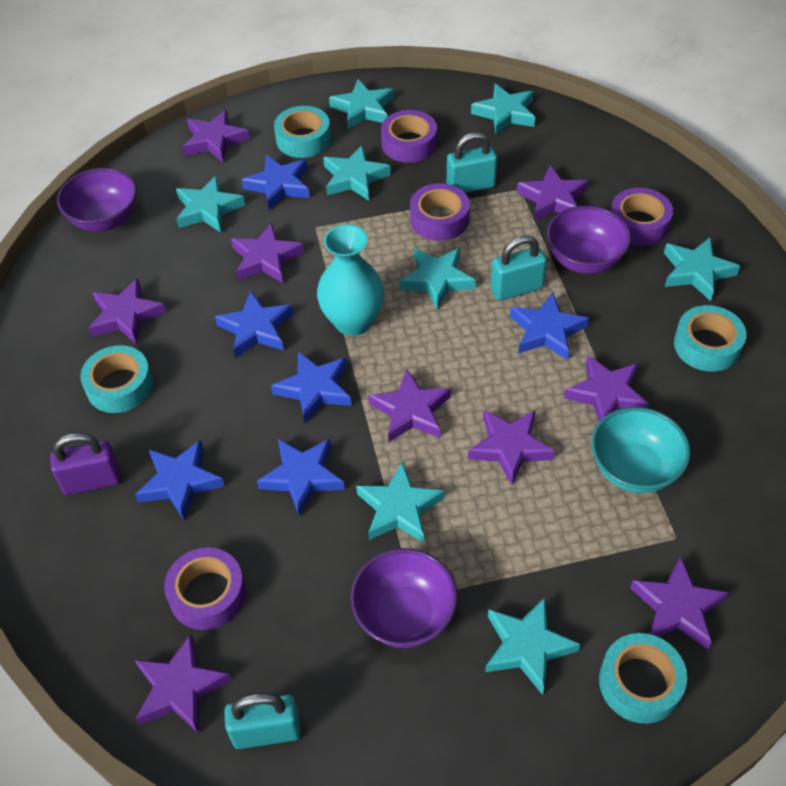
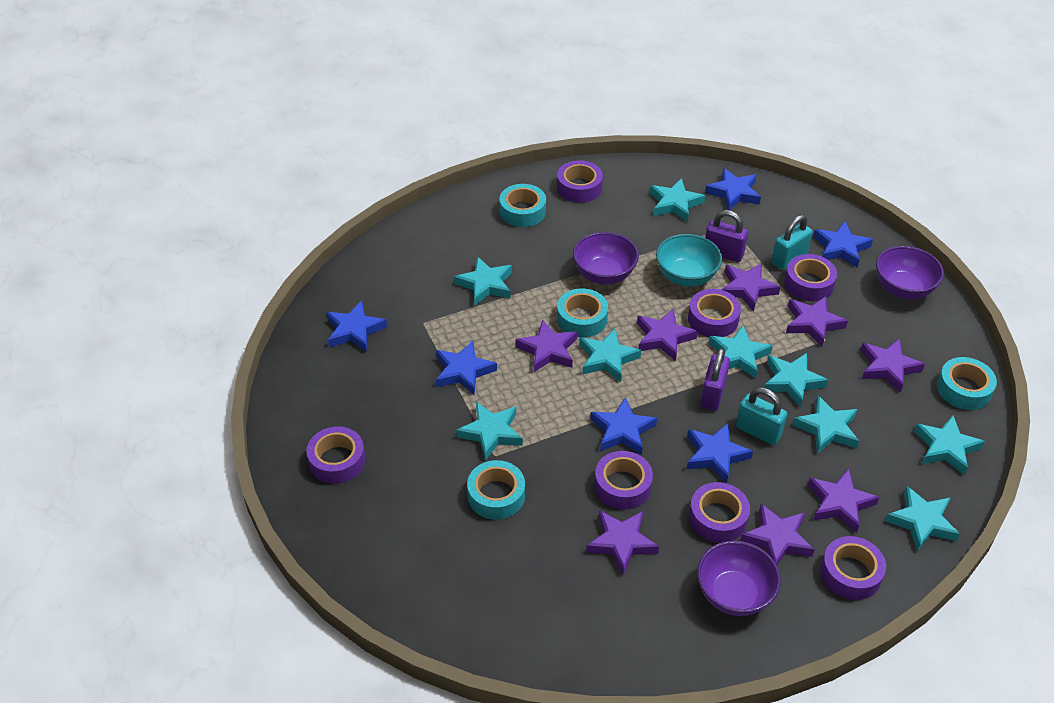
purple padlock: 1 -> 2
purple star: 9 -> 8
purple tape: 4 -> 7
turquoise padlock: 3 -> 2
turquoise star: 8 -> 9
turquoise vase: 1 -> 0

